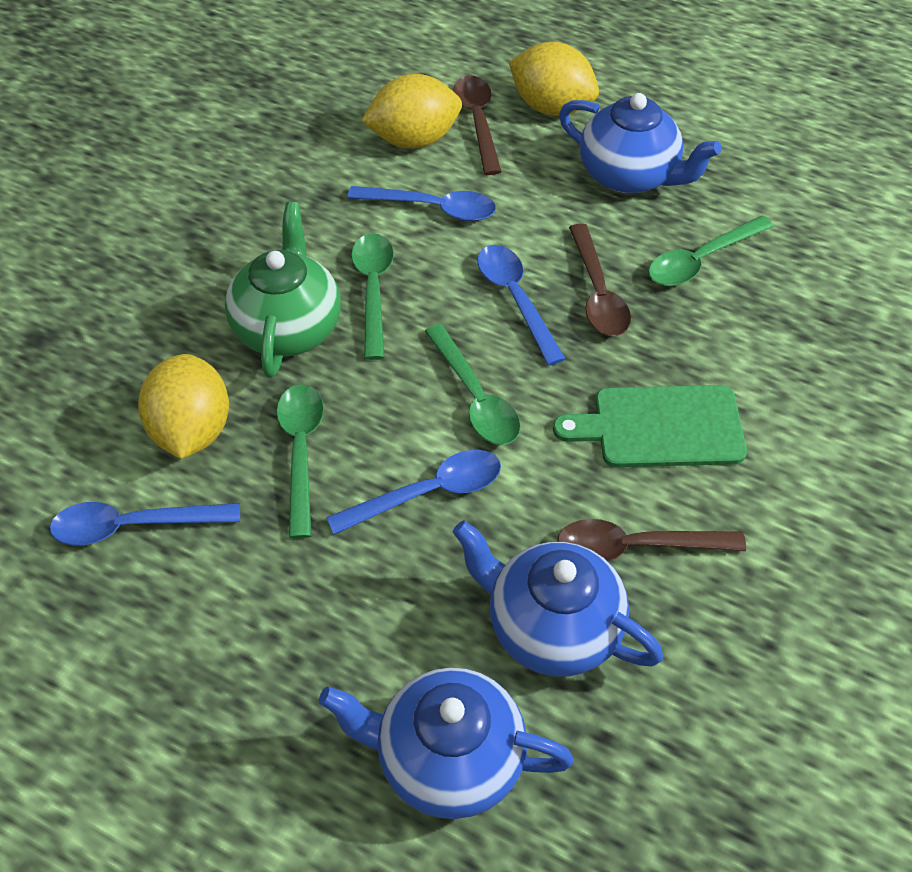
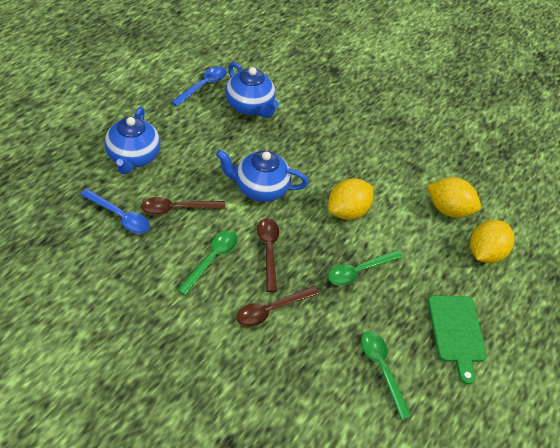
blue spoon: 4 -> 2
green spoon: 4 -> 3
green teapot: 1 -> 0

